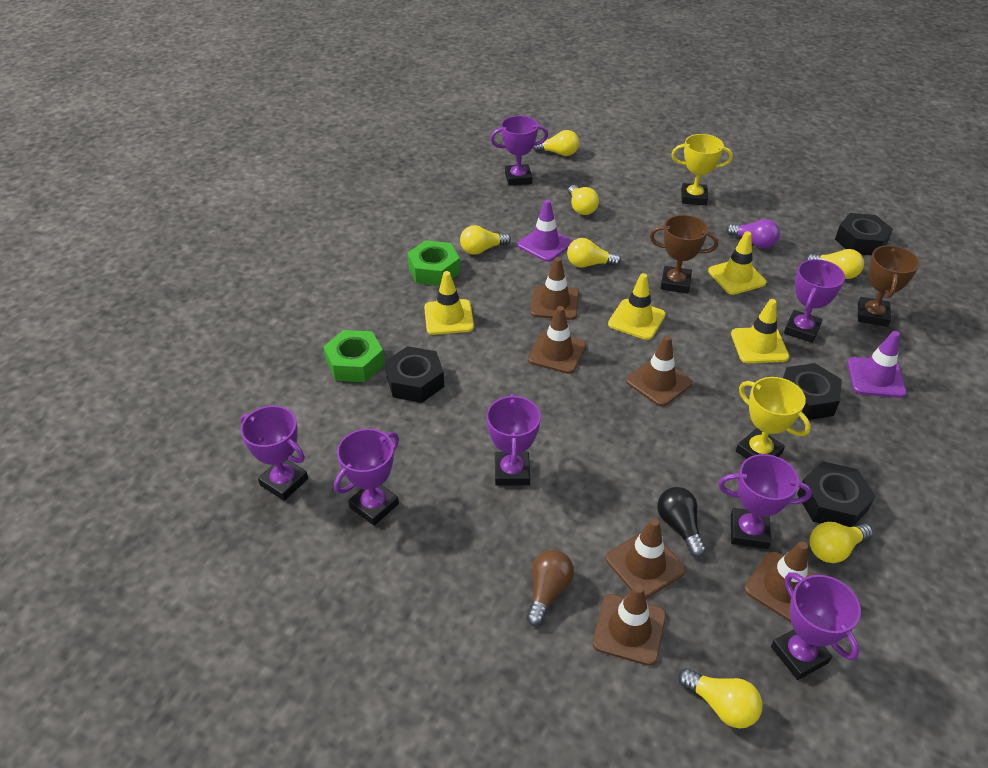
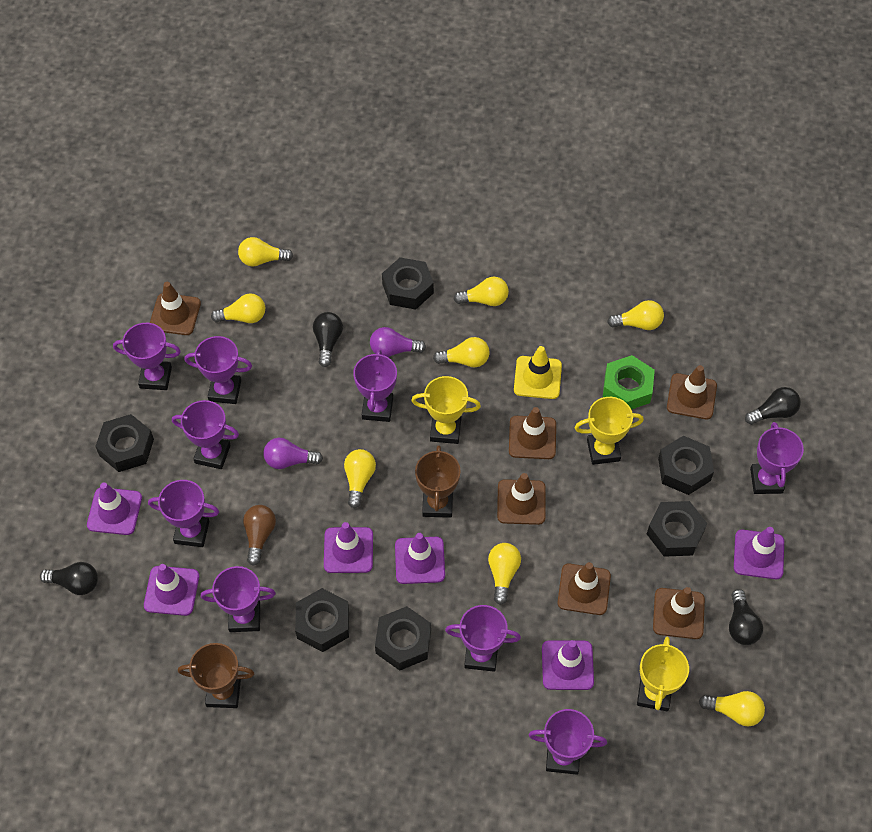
black light bulb: 1 -> 4
black nut: 4 -> 6
green nut: 2 -> 1
purple light bulb: 1 -> 2
purple traffic cone: 2 -> 6
purple trophy: 7 -> 9
yellow light bulb: 7 -> 8
yellow traffic cone: 4 -> 1
yellow trophy: 2 -> 3

